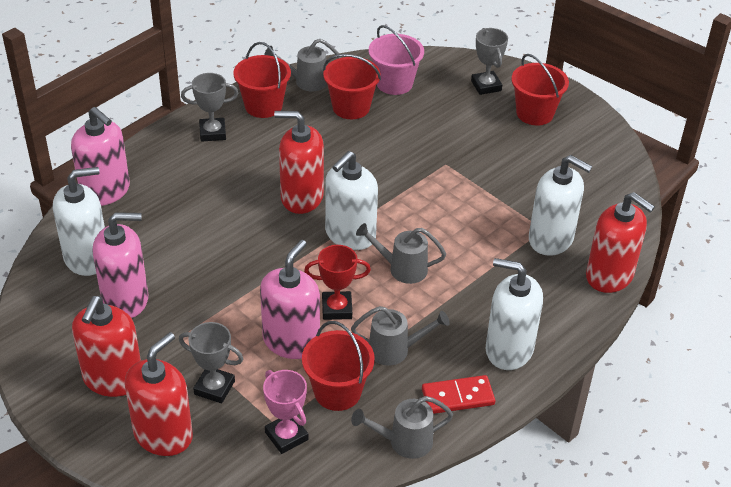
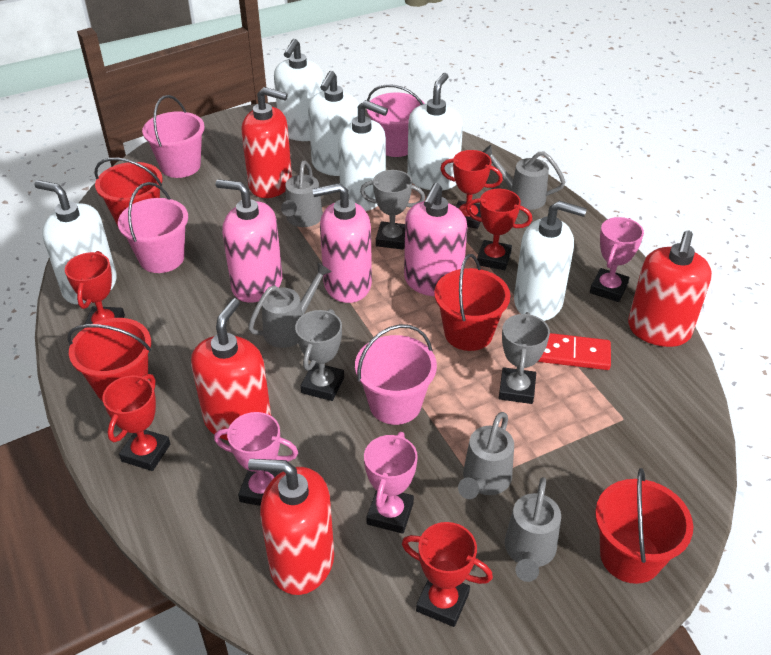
grey watering can: 4 -> 5
pink bucket: 1 -> 4
pink trophy: 1 -> 3
red trophy: 1 -> 5
white soap dispenser: 4 -> 6

